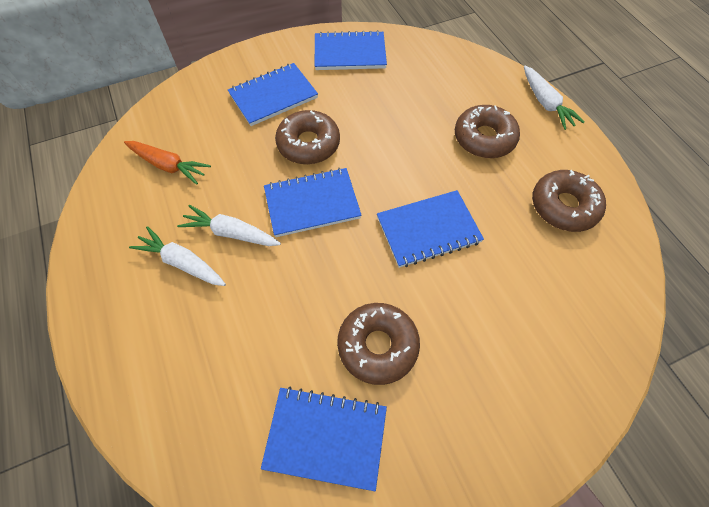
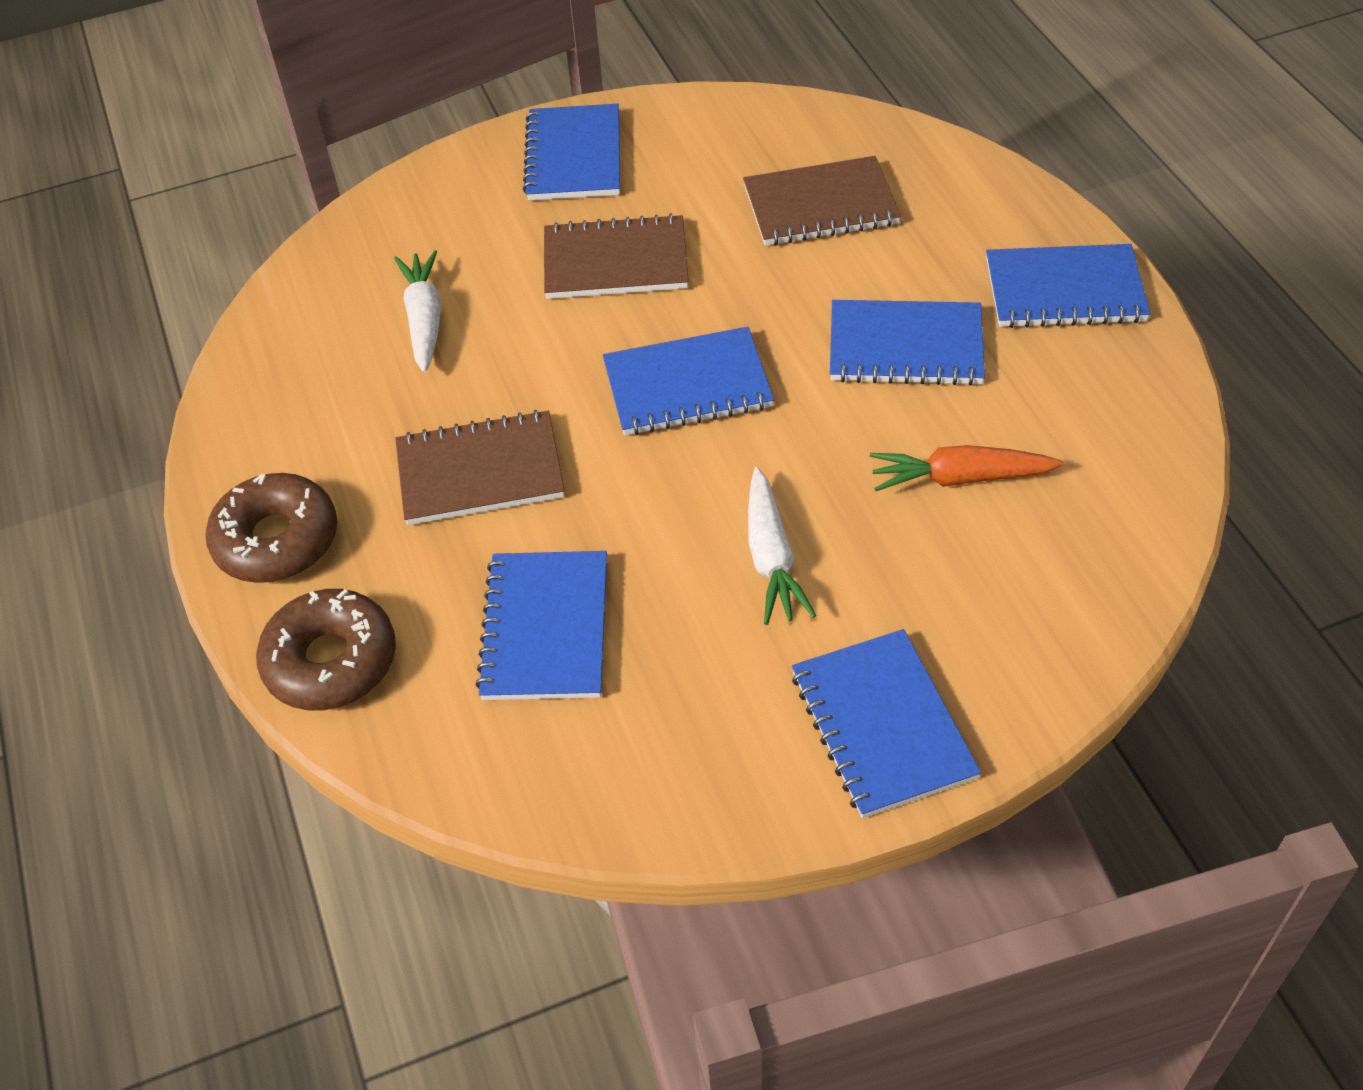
blue notebook: 5 -> 6
brown donut: 4 -> 2
brown notebook: 0 -> 3
white carrot: 3 -> 2

